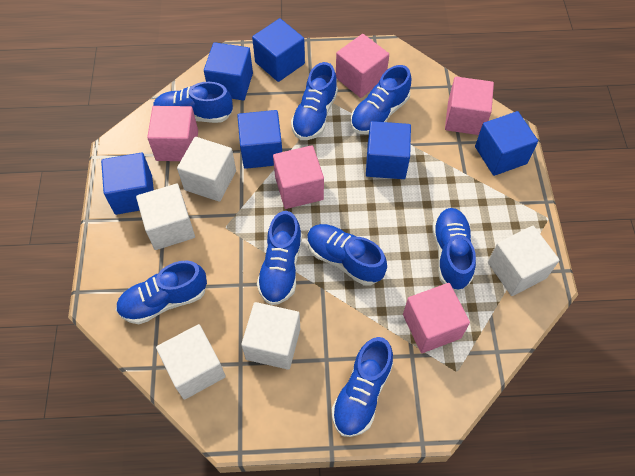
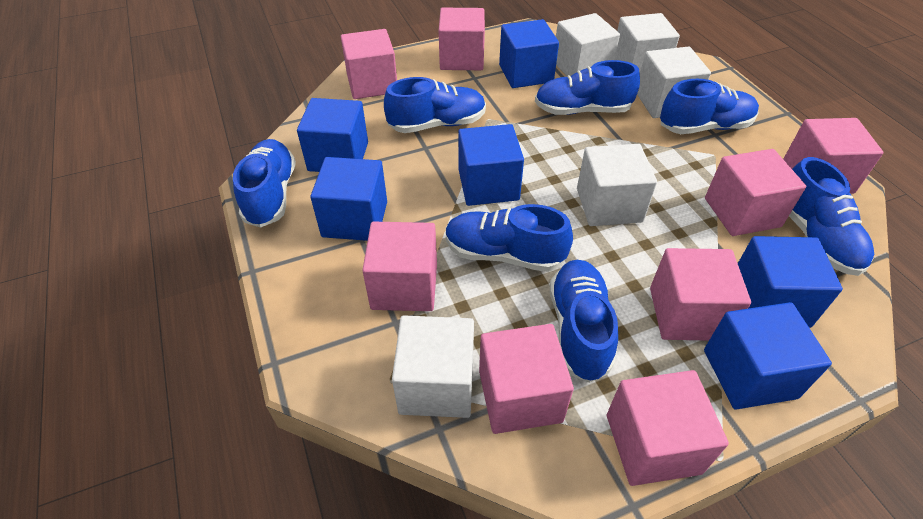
blue shoe: 8 -> 7
pink cube: 5 -> 8

